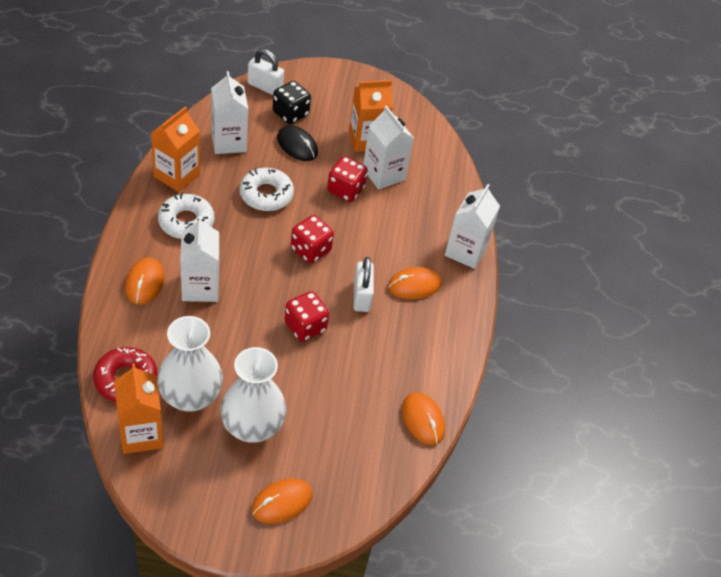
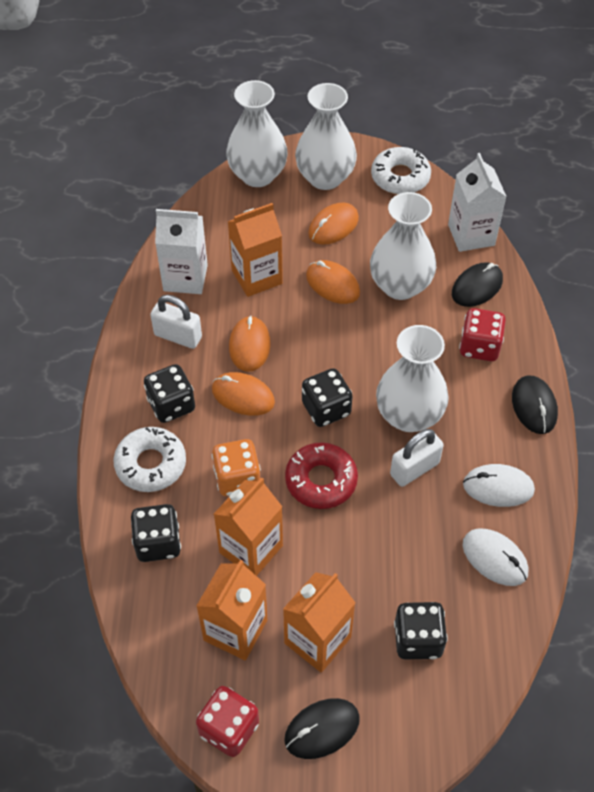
black dice: 1 -> 4
black mouse: 1 -> 3
orange carton: 3 -> 4
orange dice: 0 -> 1
red dice: 3 -> 2
white carton: 4 -> 2
white mouse: 0 -> 2
white vase: 2 -> 4

